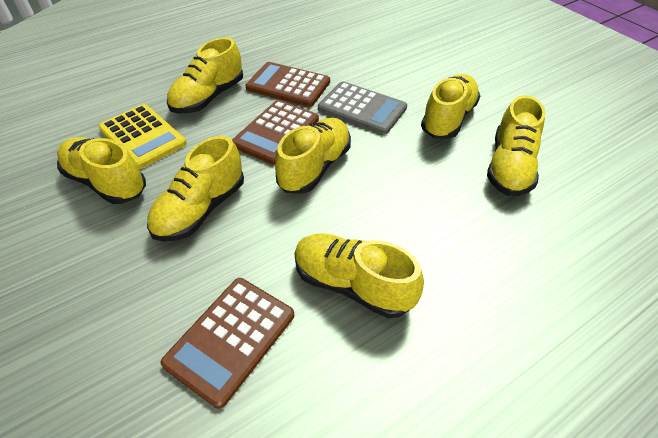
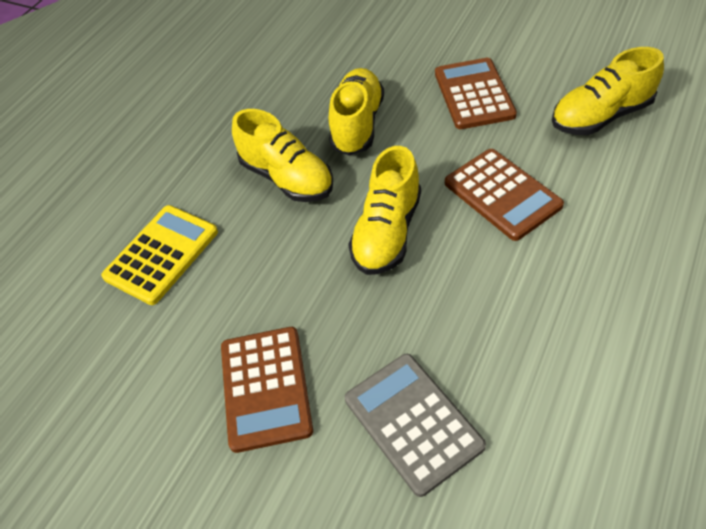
yellow shoe: 7 -> 4

